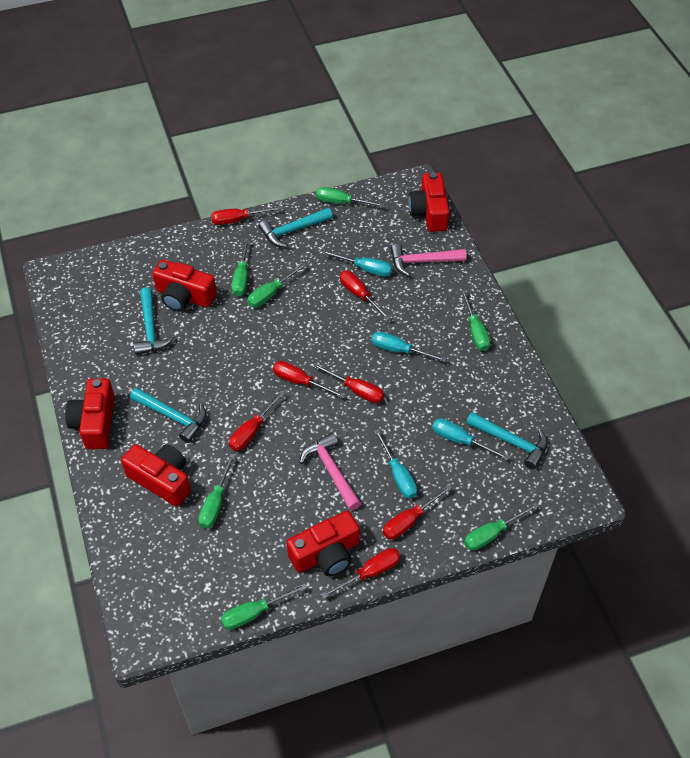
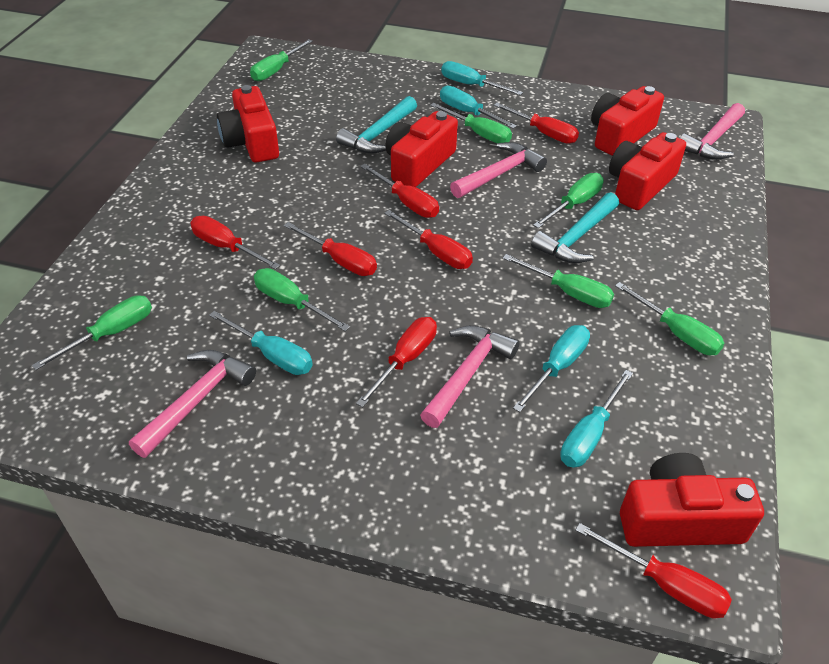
pink hammer: 2 -> 4
turquoise hammer: 4 -> 2
turquoise screwdriver: 4 -> 5

